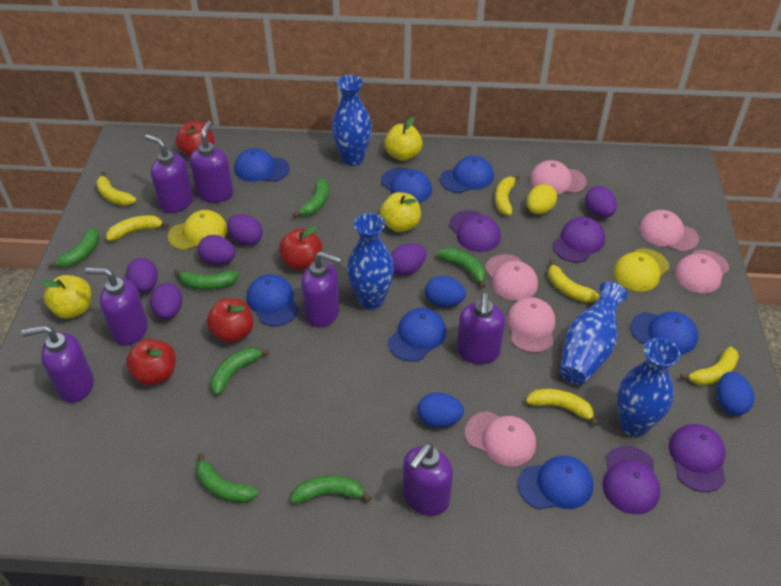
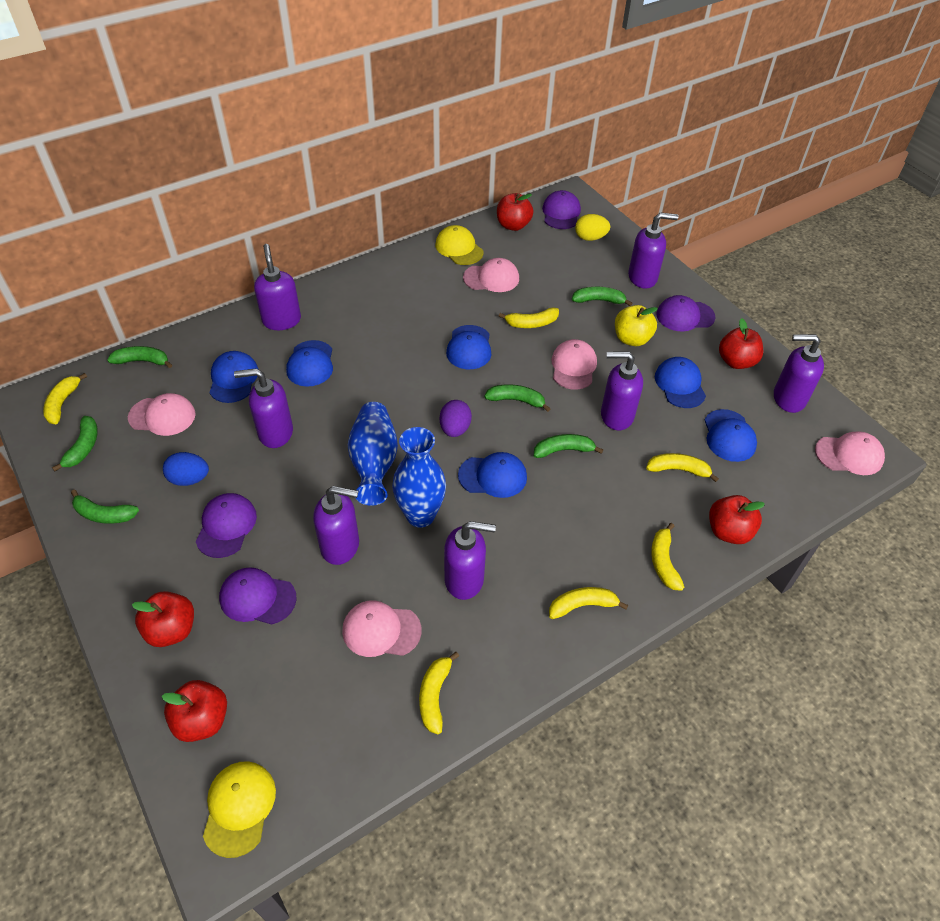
blue cap: 7 -> 6
blue egg: 3 -> 1
blue vase: 4 -> 2
green banana: 7 -> 6
pink cap: 6 -> 5
purple egg: 6 -> 1
red apple: 4 -> 5
yellow apple: 3 -> 1

